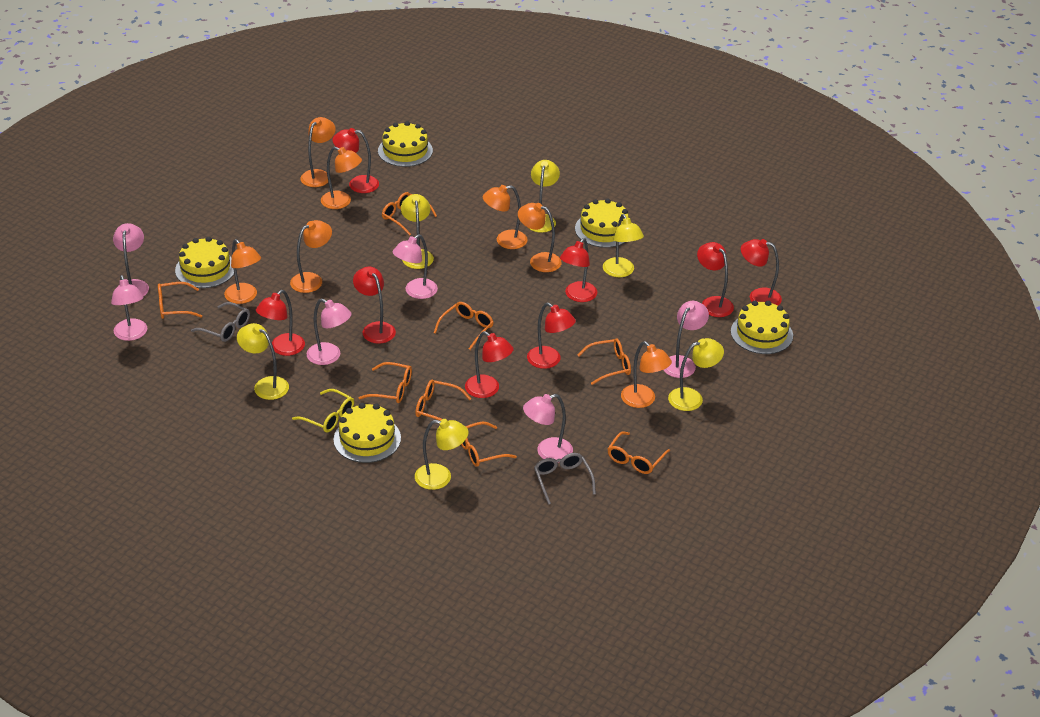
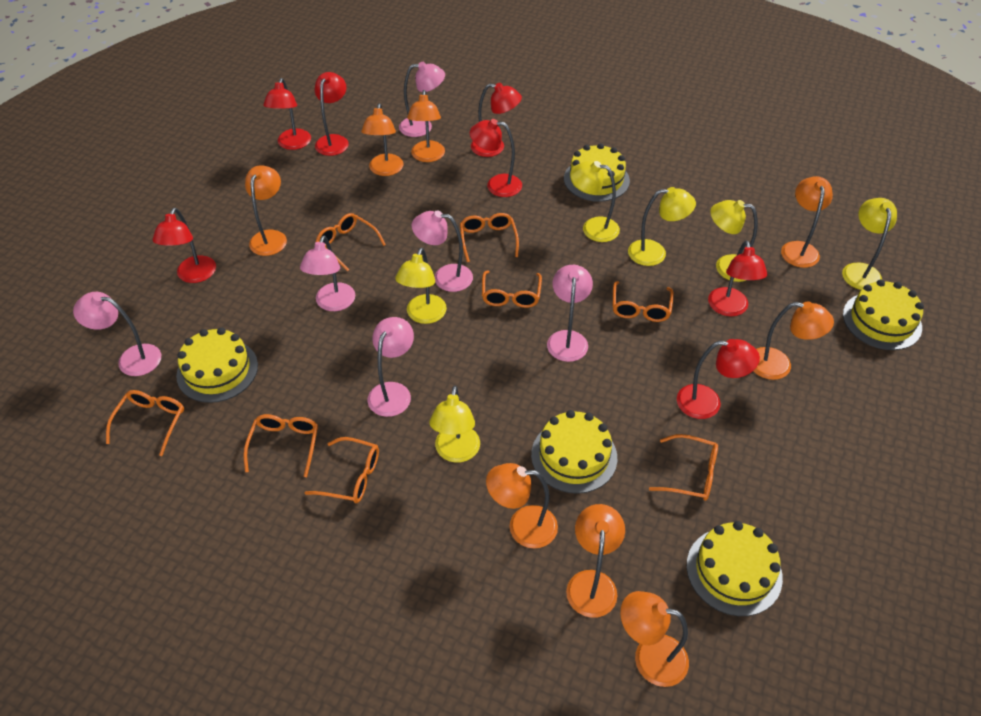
grey glasses: 2 -> 0
orange lamp: 7 -> 8
red lamp: 8 -> 7
yellow glasses: 1 -> 0

